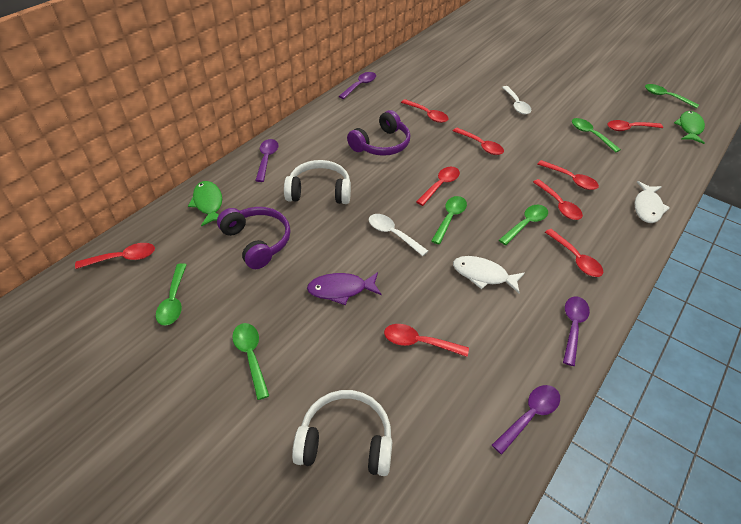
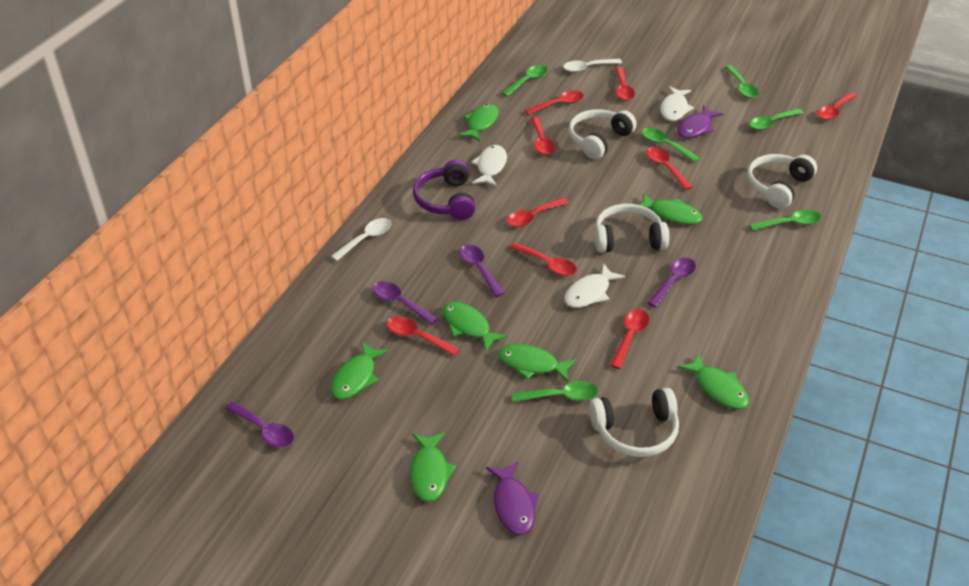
green fish: 2 -> 7
purple fish: 1 -> 2
purple headphones: 2 -> 1
white fish: 2 -> 3
white headphones: 2 -> 4

